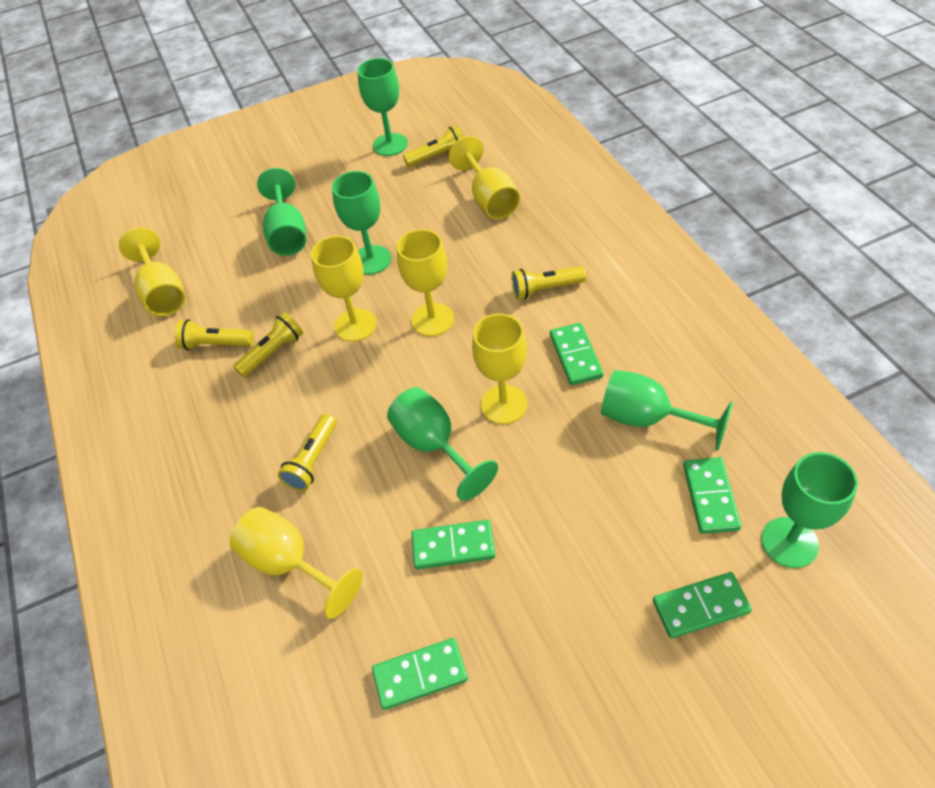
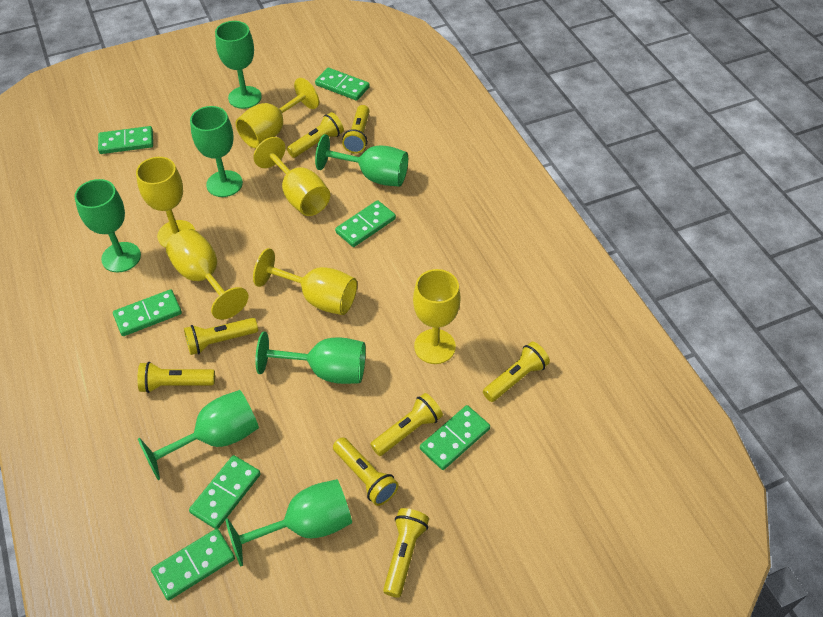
green domino: 5 -> 7
green goblet: 6 -> 7
yellow flashlight: 5 -> 8

